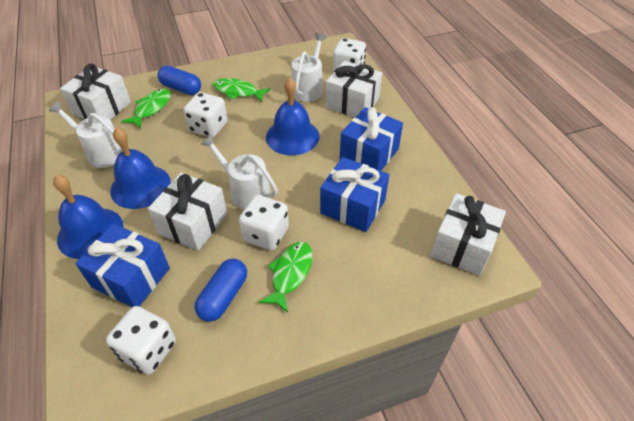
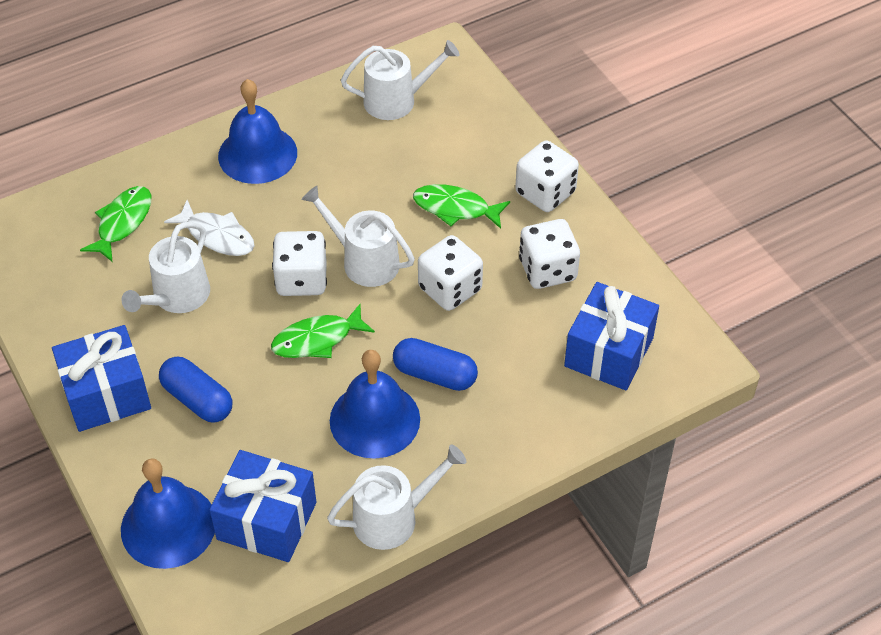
white fish: 0 -> 1
white gift: 4 -> 0
white watering can: 3 -> 4

